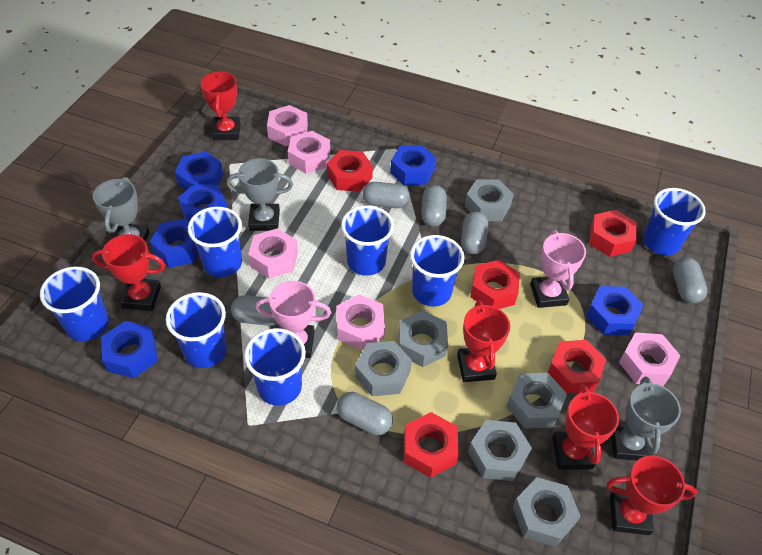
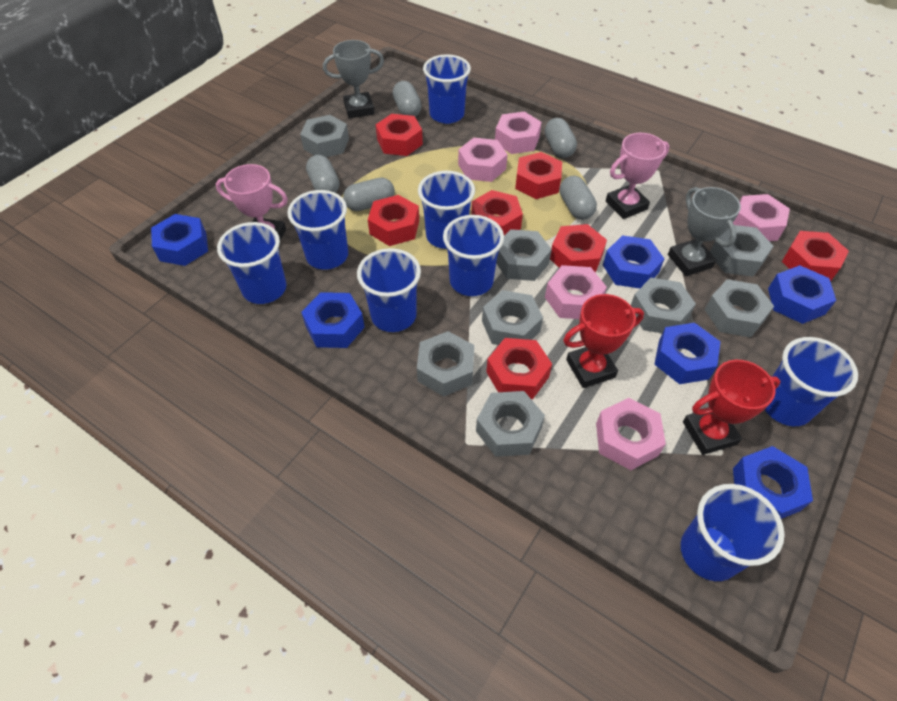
blue cup: 7 -> 8
grey capsule: 6 -> 5
grey nut: 6 -> 8
grey trophy: 3 -> 2
red nut: 5 -> 7
red trophy: 5 -> 2

